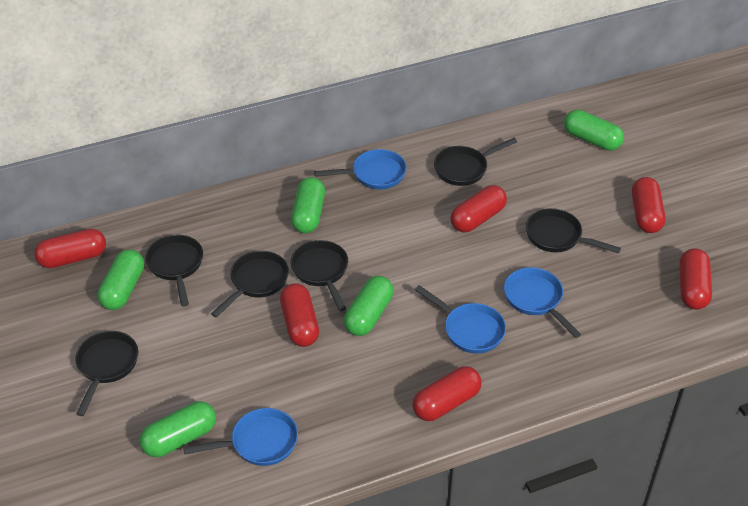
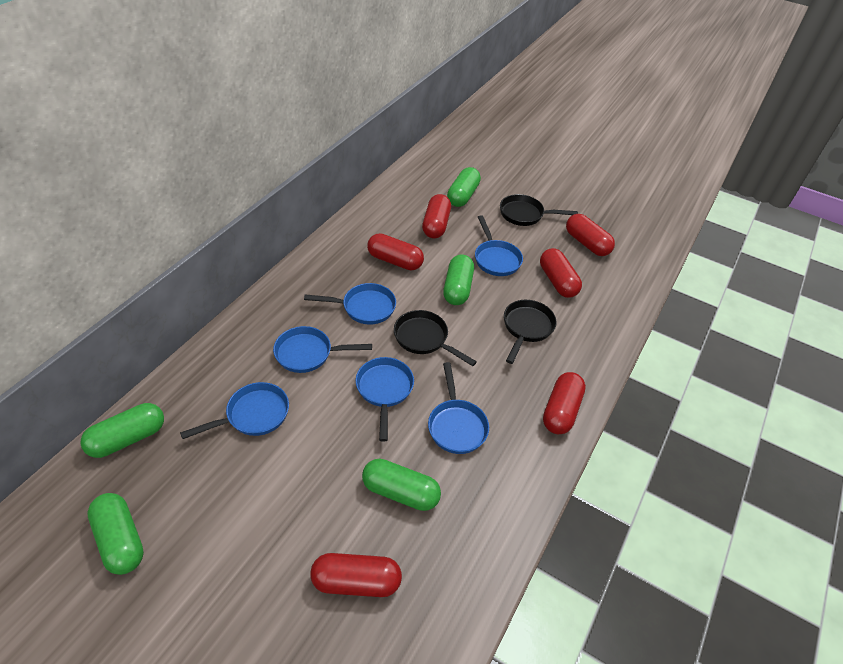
black pan: 6 -> 3
blue pan: 4 -> 6

